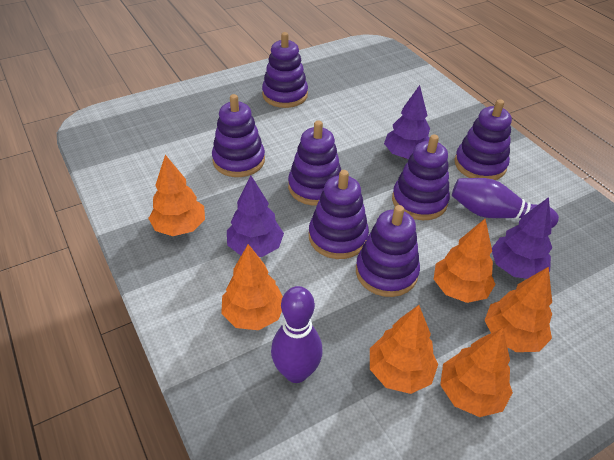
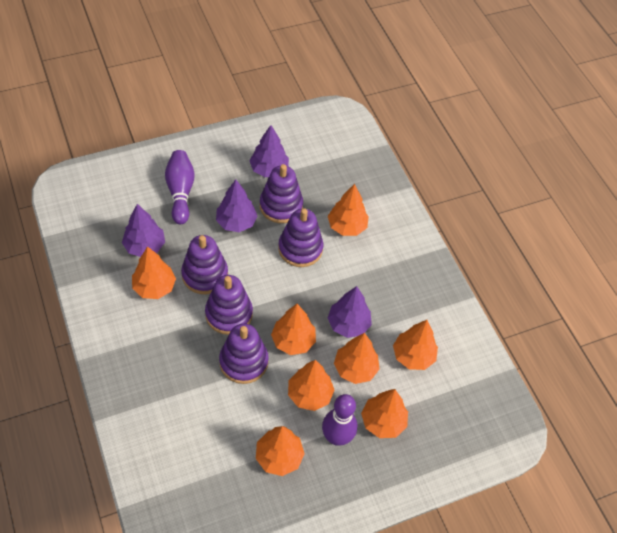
orange tree: 6 -> 8
purple stacking toy: 7 -> 5
purple tree: 3 -> 4

